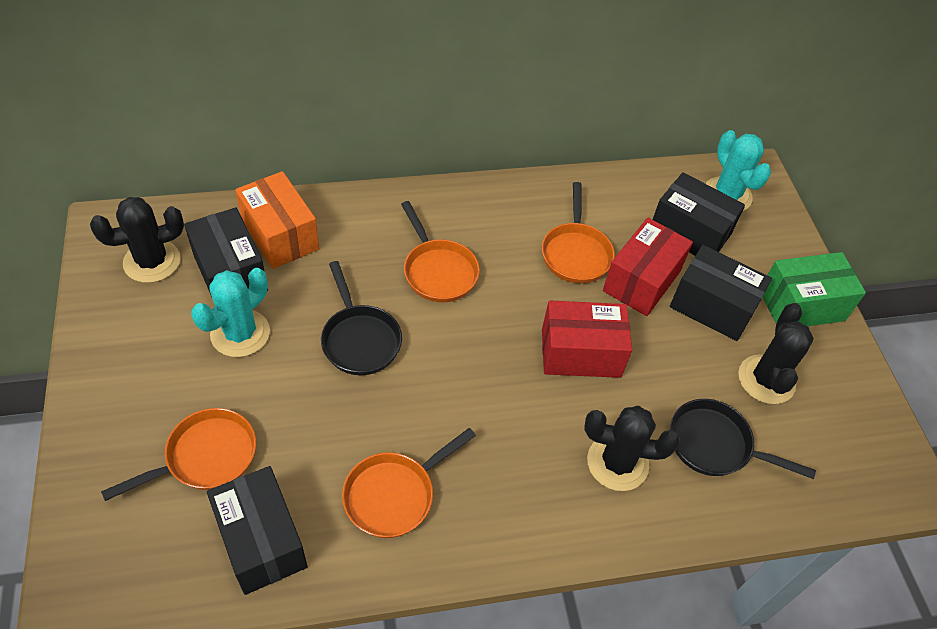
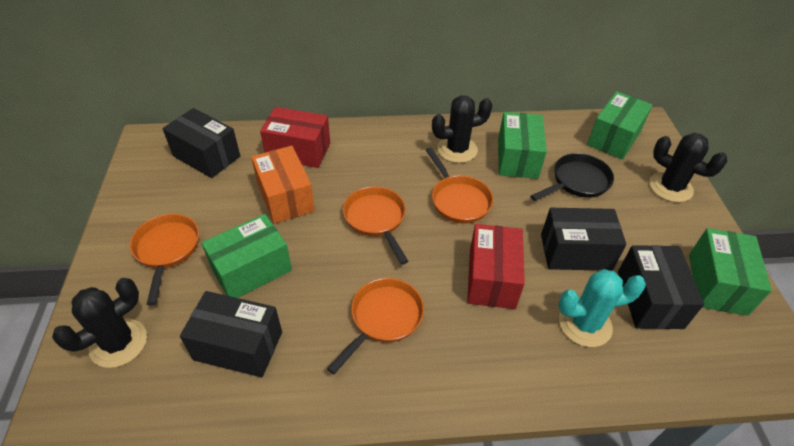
black pan: 2 -> 1
green box: 1 -> 4
turquoise cactus: 2 -> 1

